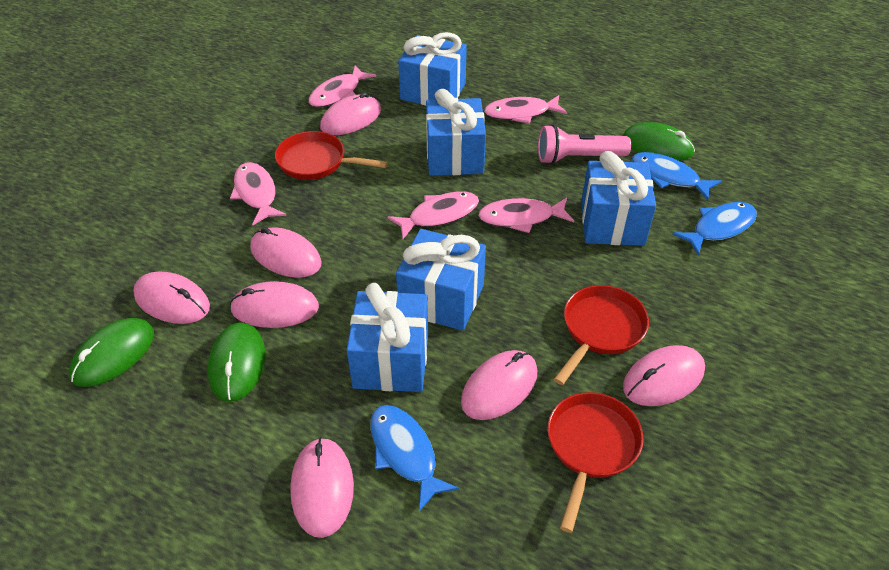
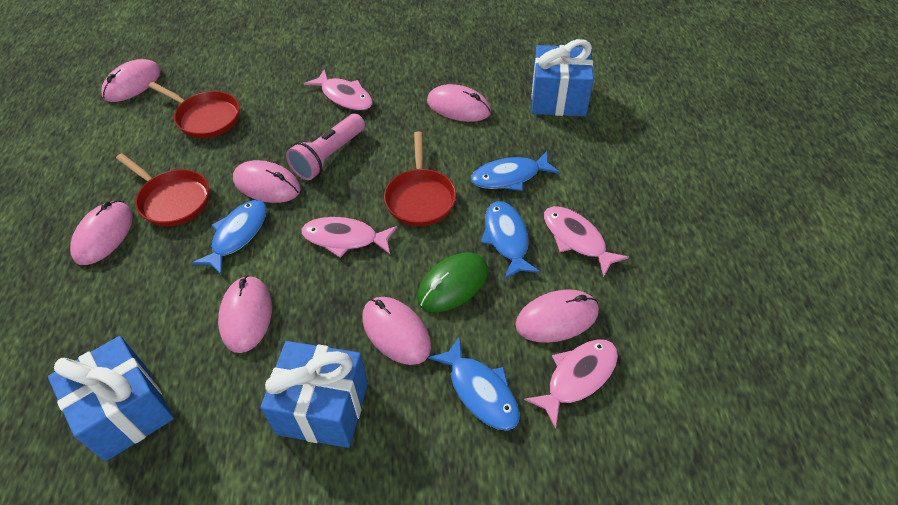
blue fish: 3 -> 4
blue gift: 5 -> 3
green mouse: 3 -> 1
pink fish: 5 -> 4

